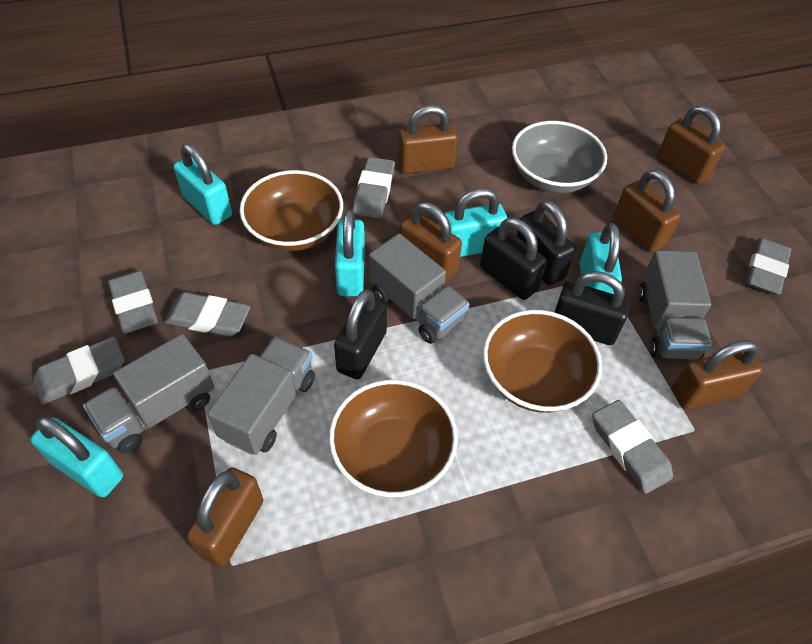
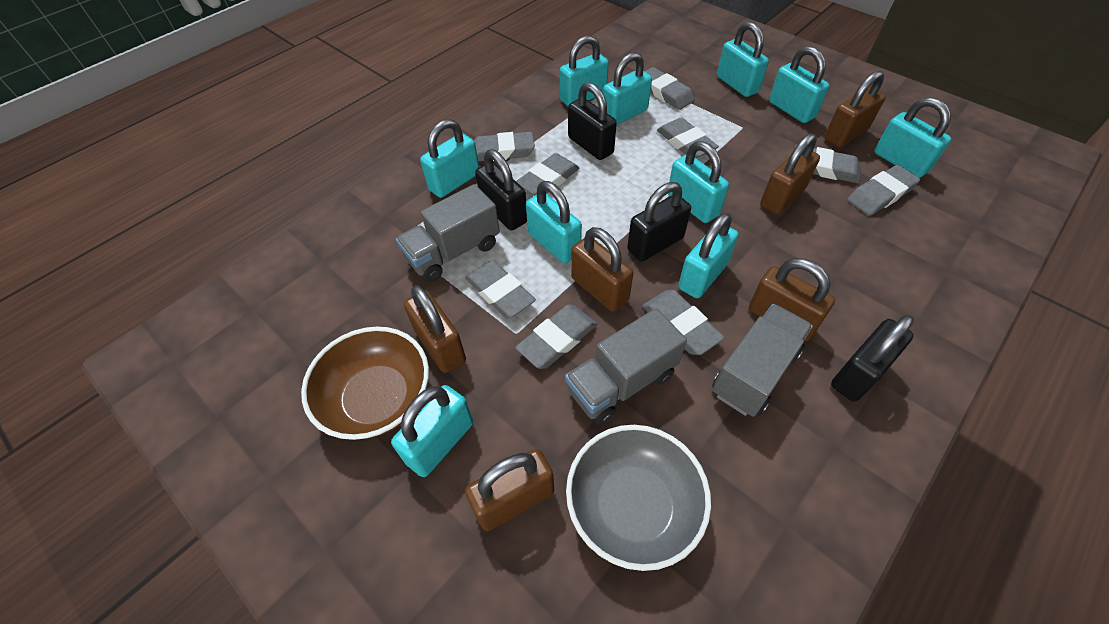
brown bowl: 3 -> 1
grey eraser: 6 -> 9
grey truck: 4 -> 3
turquoise padlock: 5 -> 10

